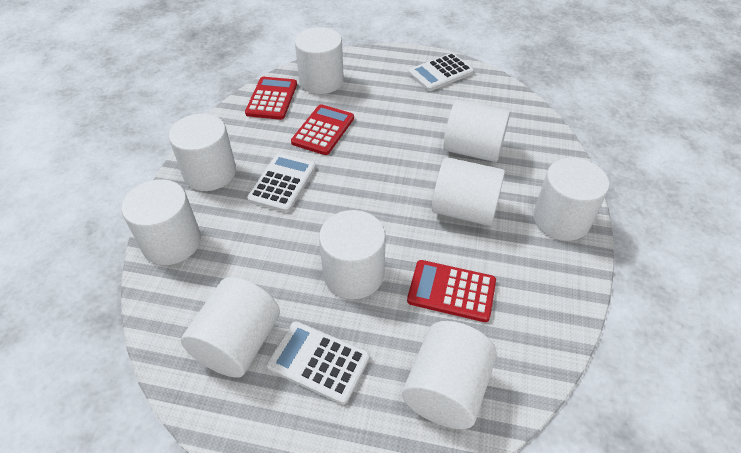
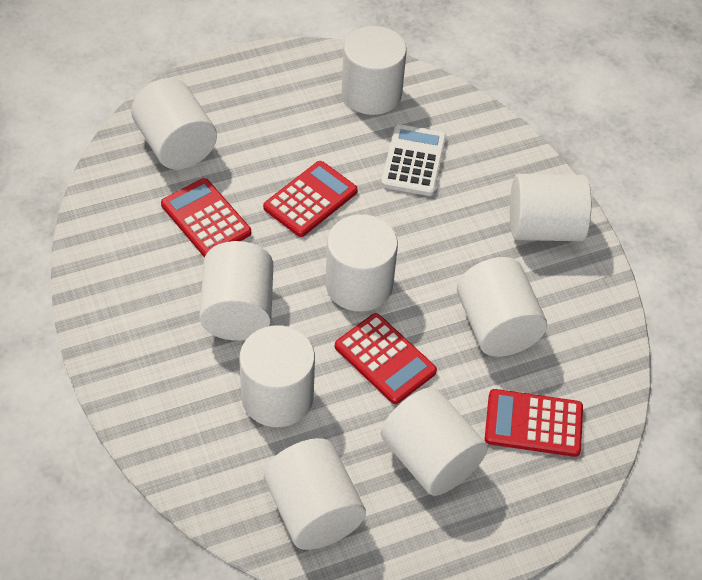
red calculator: 3 -> 4
white calculator: 3 -> 1

